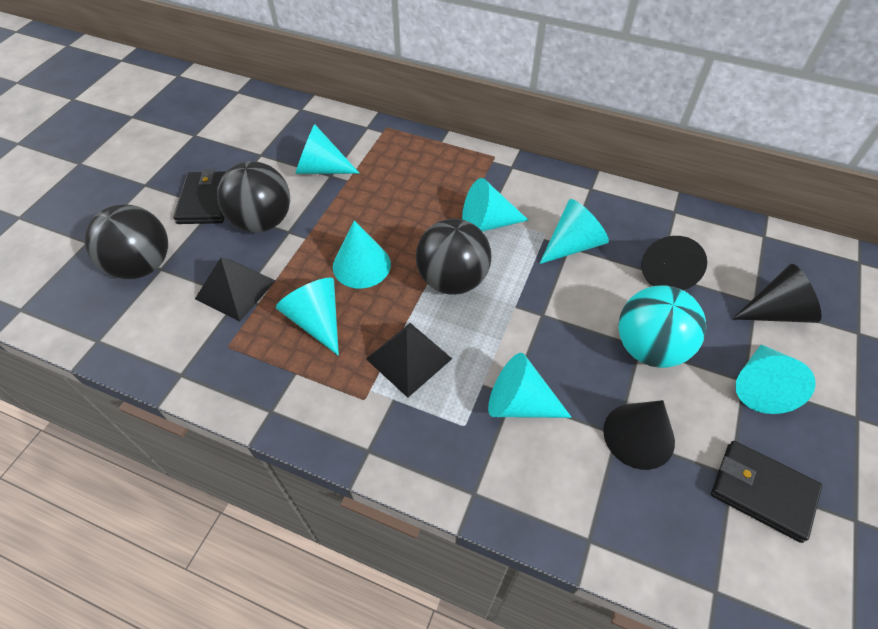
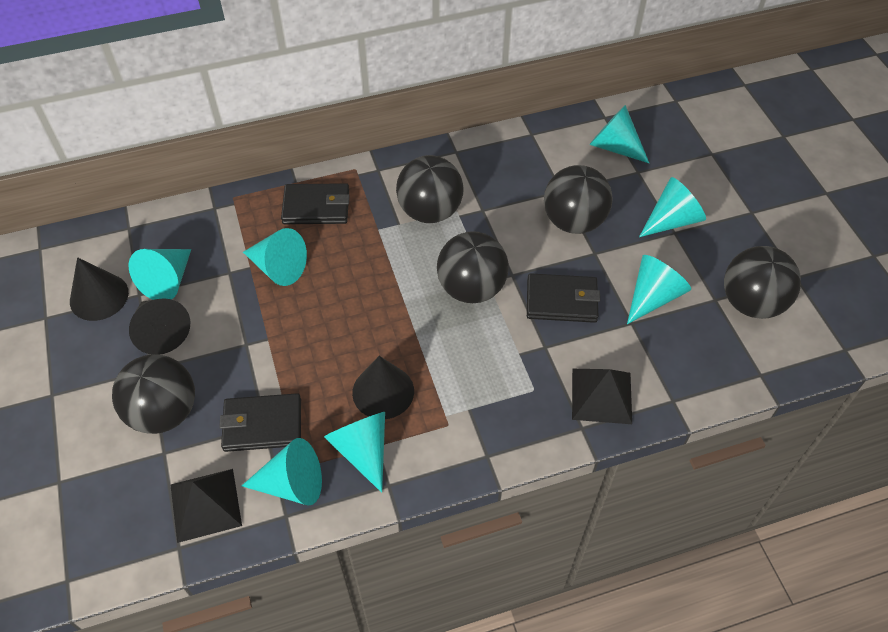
black ball: 3 -> 5
black wallet: 2 -> 3
turquoise ball: 1 -> 0

